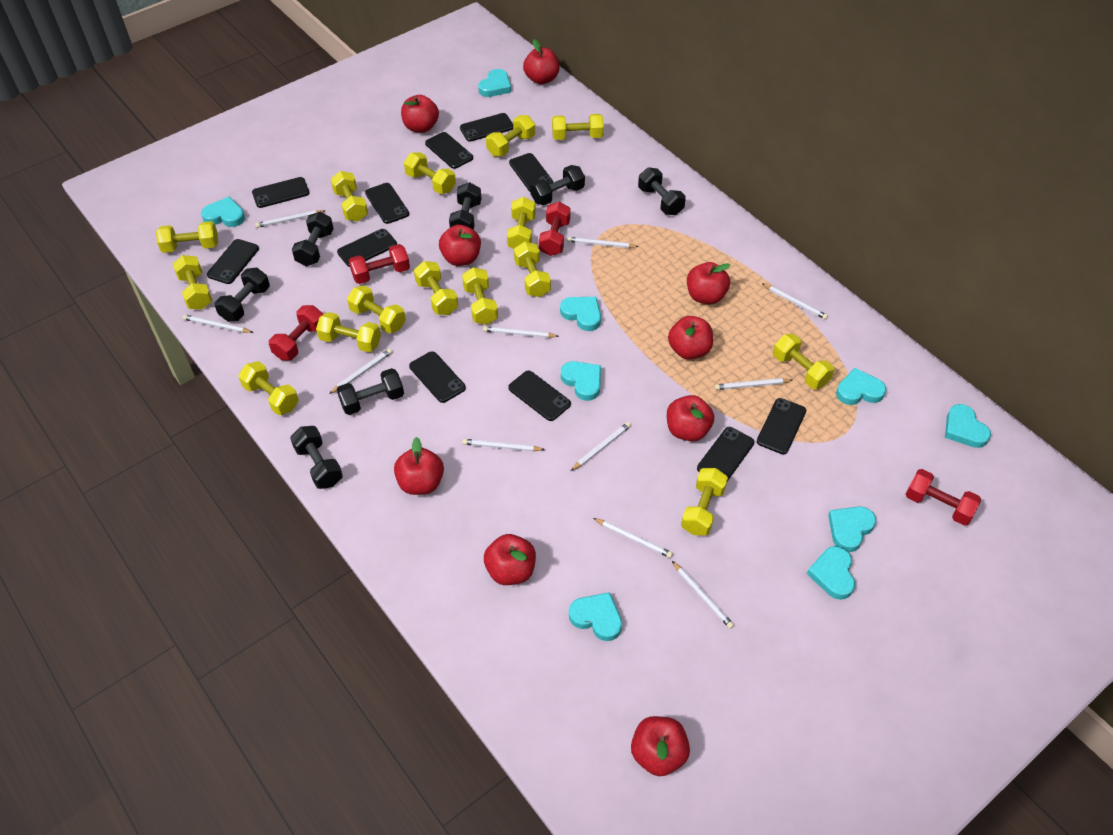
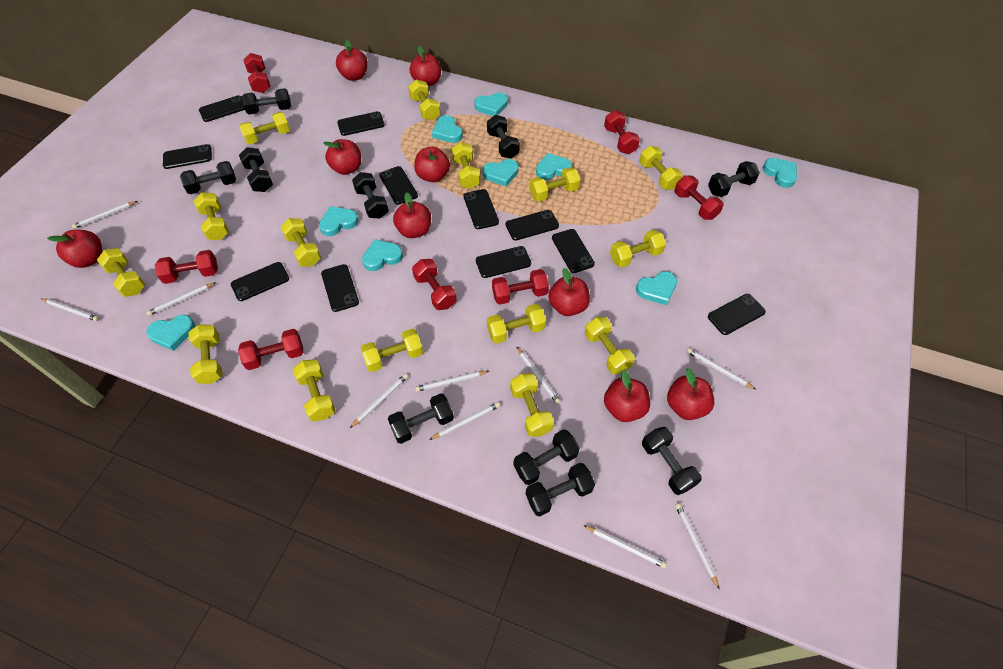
black dumbbell: 7 -> 10
red dumbbell: 4 -> 7
white pencil: 11 -> 10

